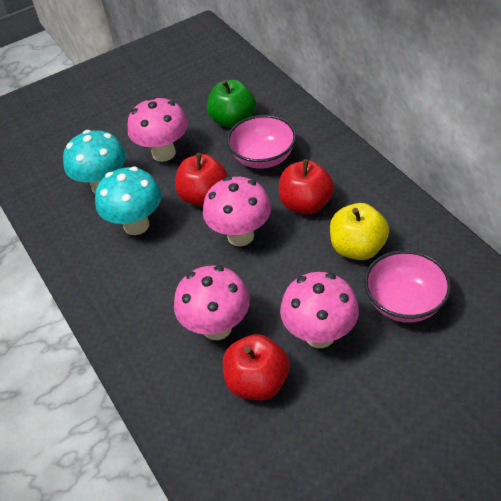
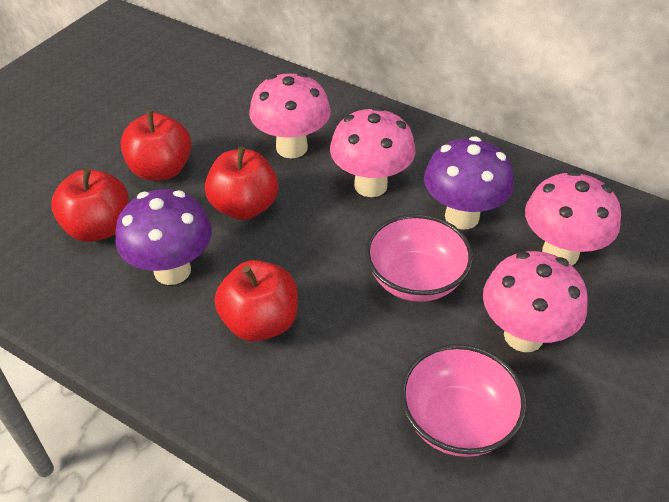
green apple: 1 -> 0
purple mushroom: 0 -> 2
red apple: 3 -> 4
turquoise mushroom: 2 -> 0
yellow apple: 1 -> 0

